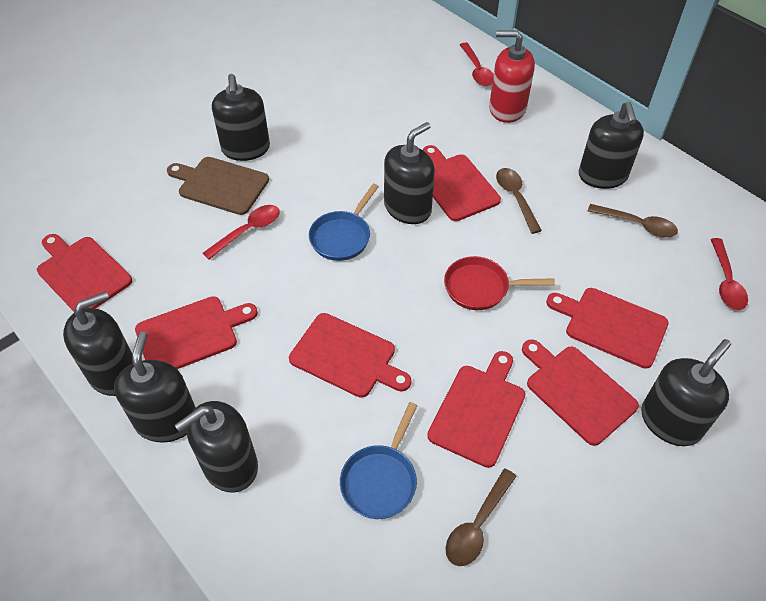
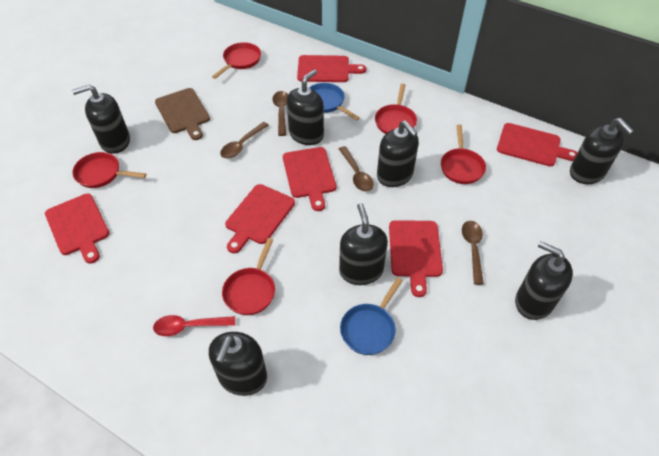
brown spoon: 3 -> 4
red cutting board: 7 -> 6
red pan: 1 -> 5
red soap dispenser: 1 -> 0
red spoon: 3 -> 1

